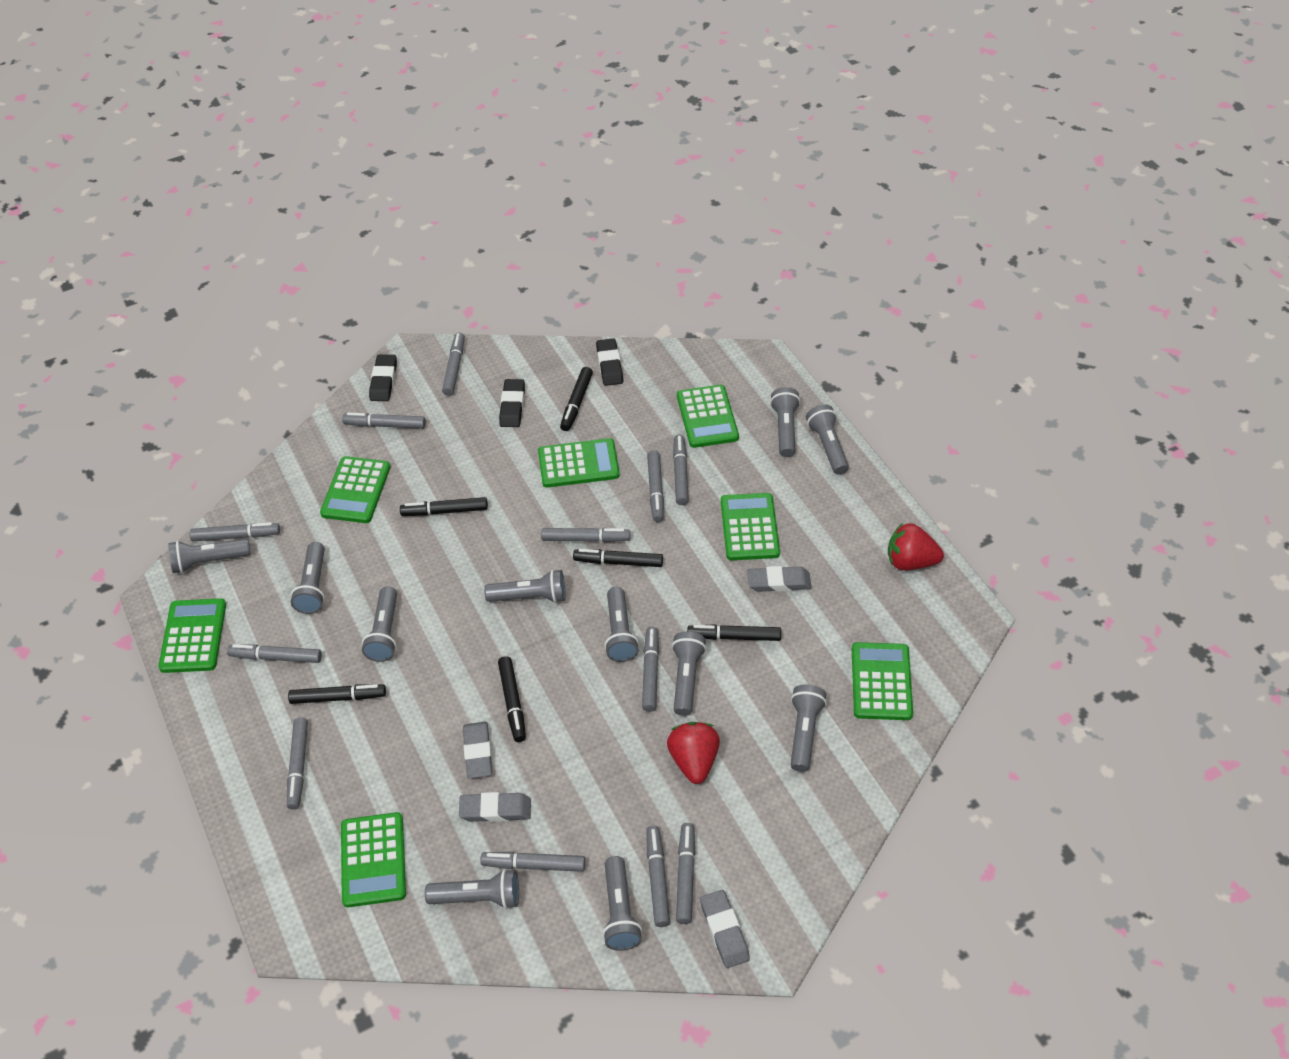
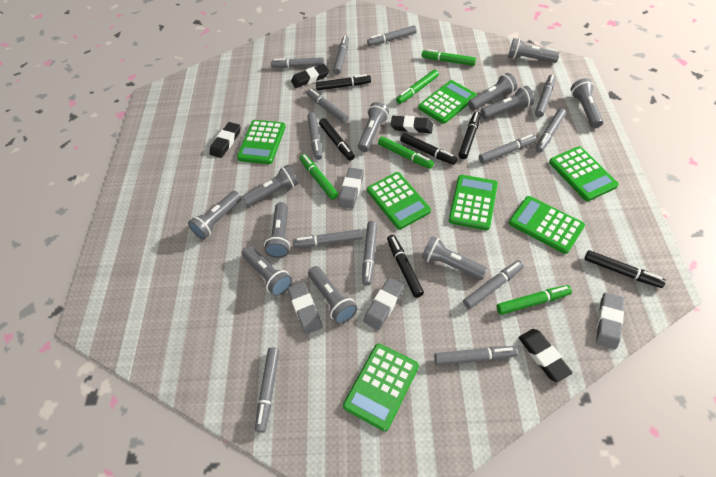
black eraser: 3 -> 4
green marker: 0 -> 5
grey marker: 12 -> 13
red strawberry: 2 -> 0

